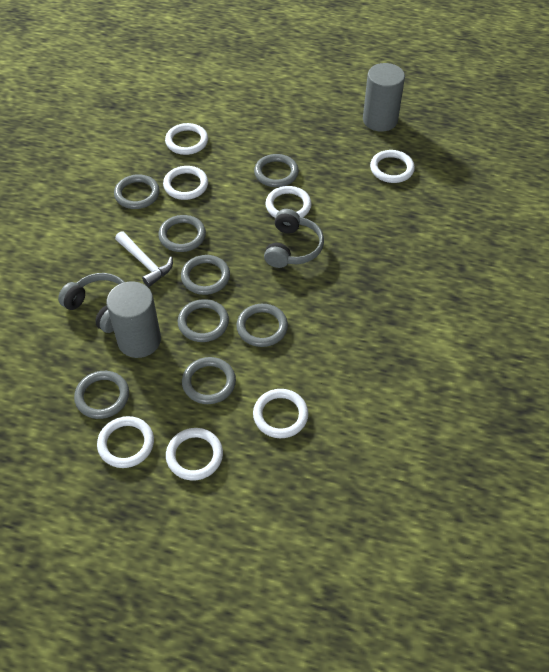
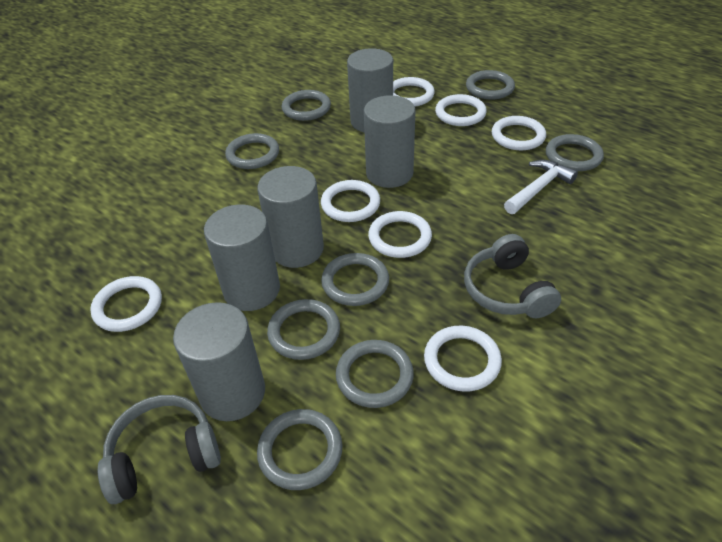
grey cylinder: 2 -> 5

